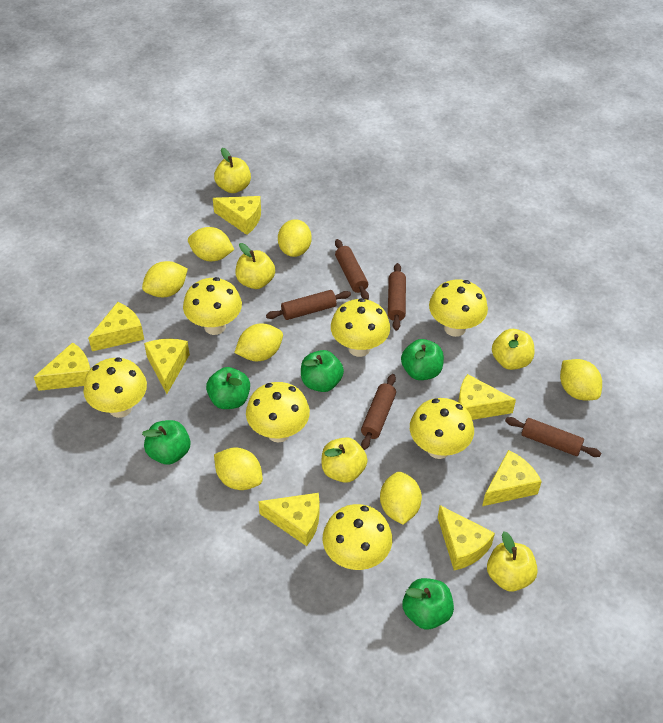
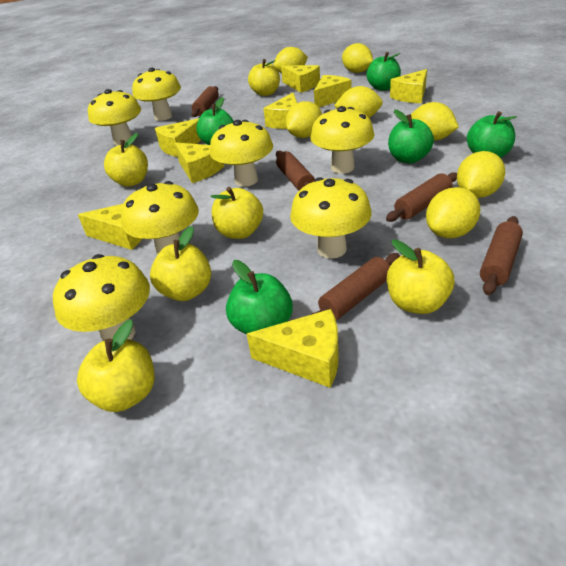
yellow apple: 5 -> 6

